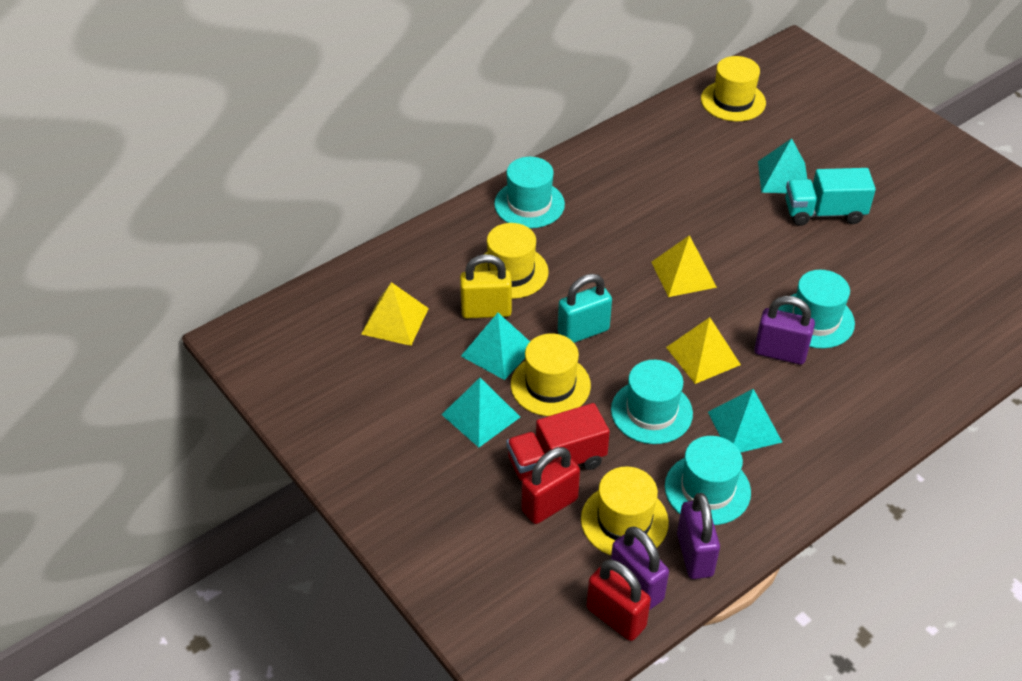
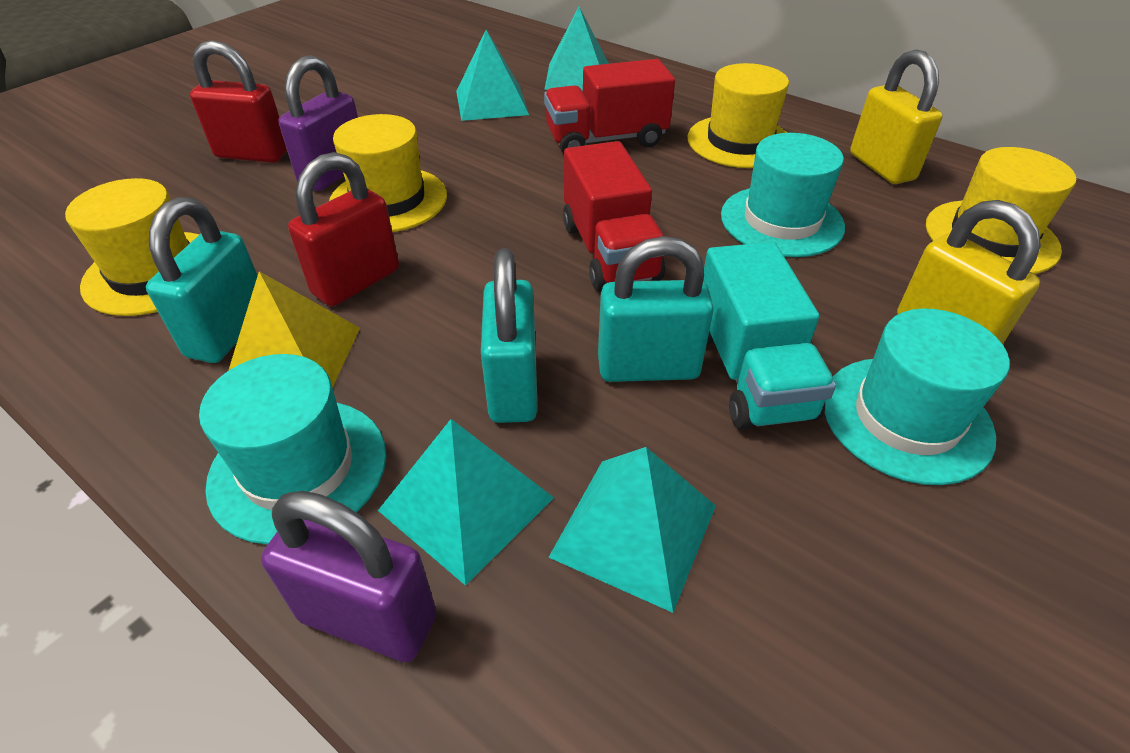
purple padlock: 3 -> 2
red truck: 1 -> 2
turquoise hat: 4 -> 3
turquoise padlock: 1 -> 3
yellow padlock: 1 -> 2
yellow pyramid: 3 -> 1

